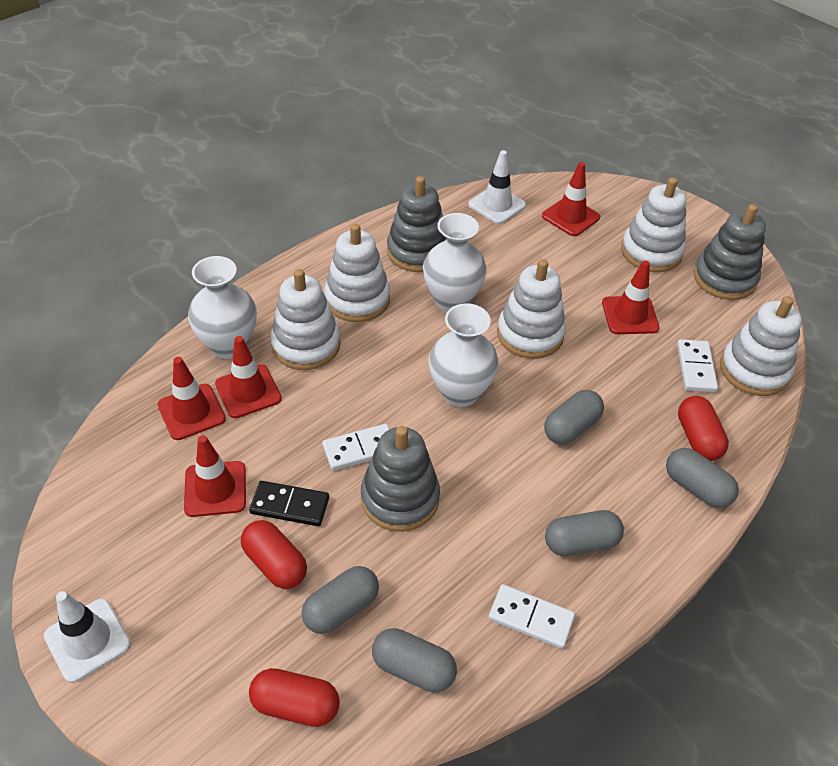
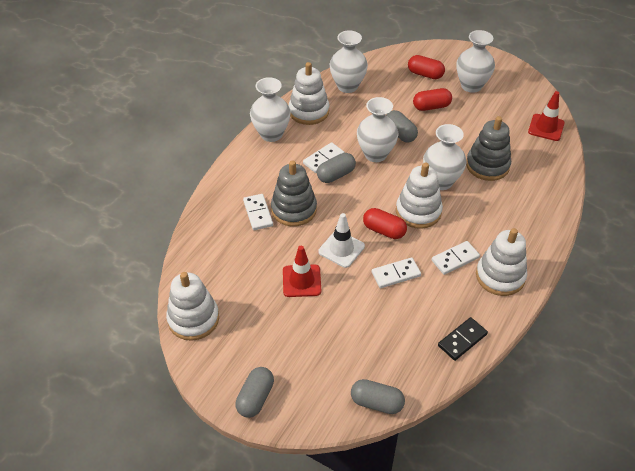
grey capsule: 5 -> 4
grey stacking toy: 3 -> 2
red traffic cone: 5 -> 2
white domino: 3 -> 4
white stacking toy: 5 -> 4
white traffic cone: 2 -> 1
white vase: 3 -> 5

